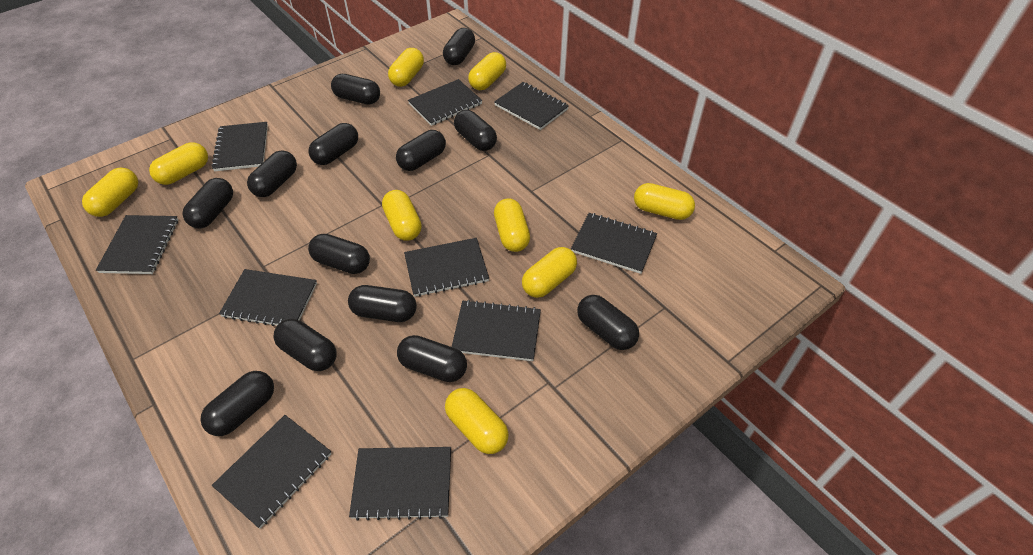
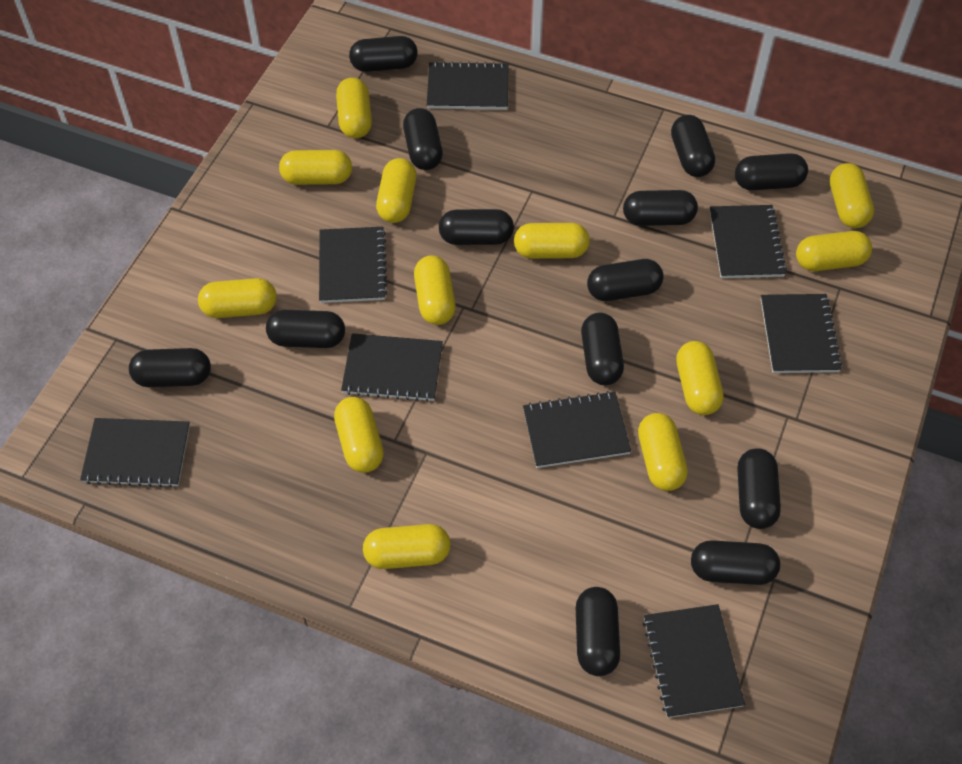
black notebook: 10 -> 8
yellow capsule: 9 -> 12

